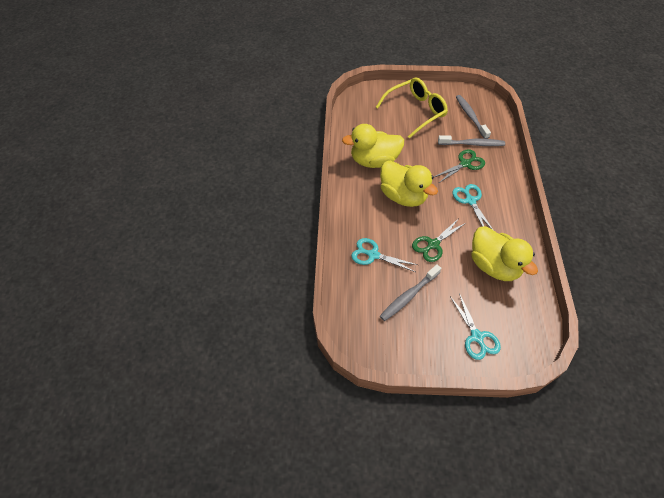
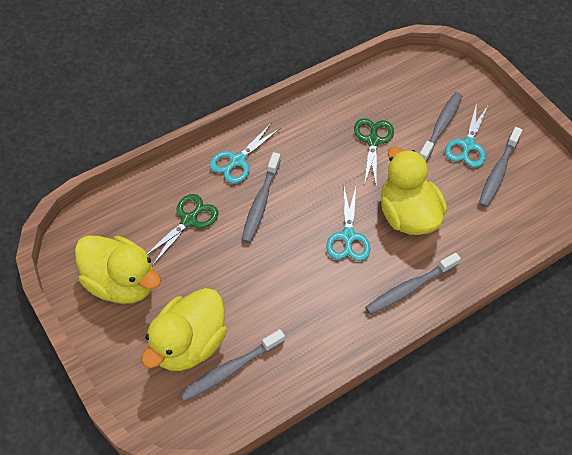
grey toothbrush: 3 -> 5
yellow glasses: 1 -> 0

